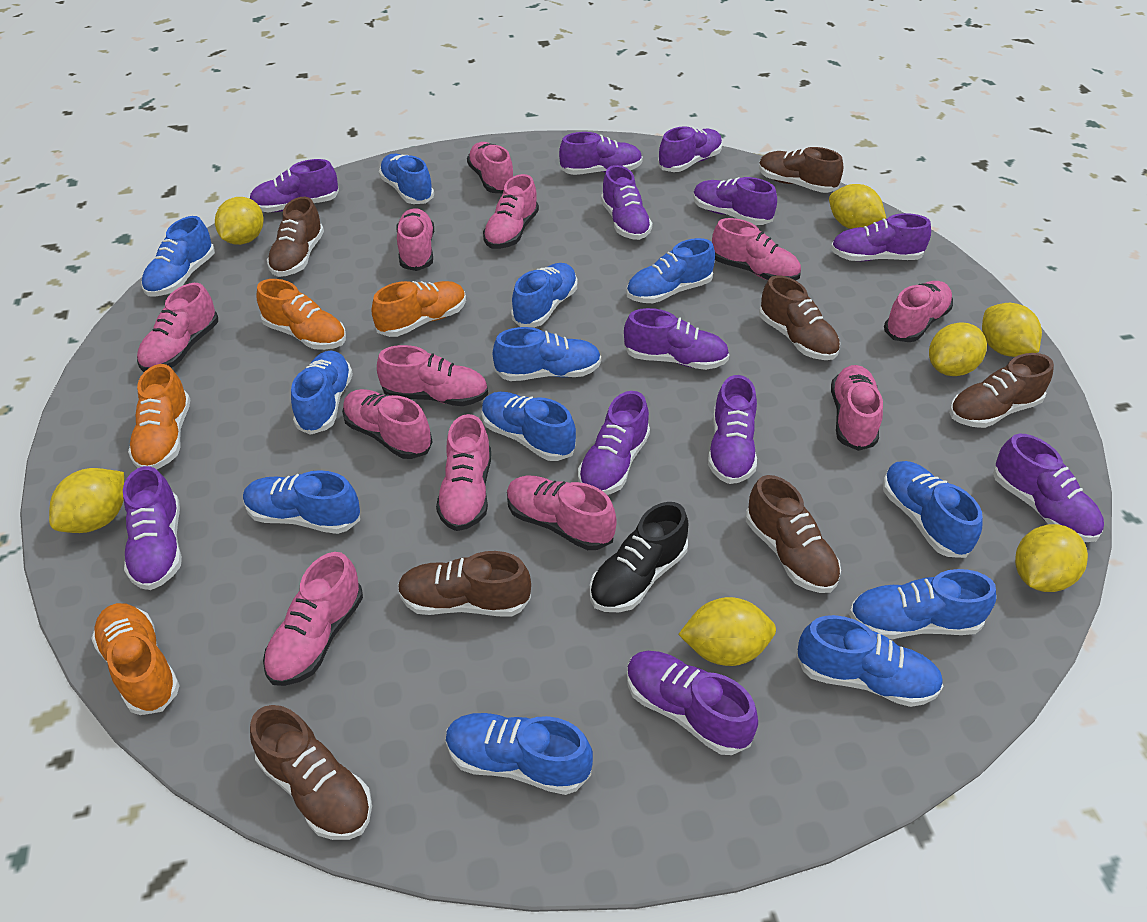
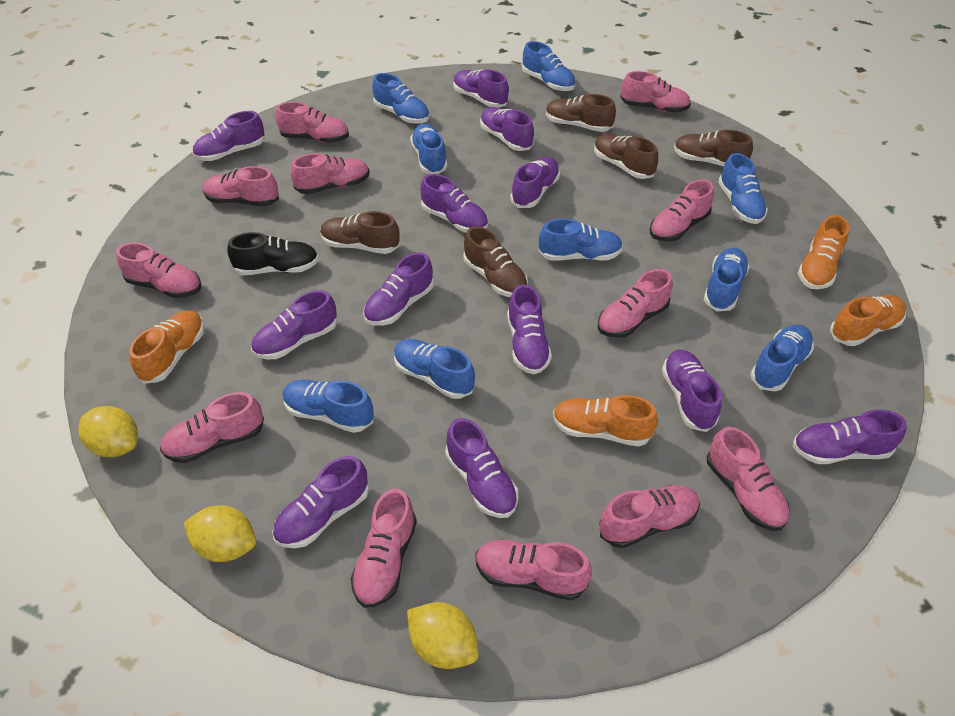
blue shoe: 12 -> 9
brown shoe: 7 -> 5
yellow lemon: 7 -> 3

